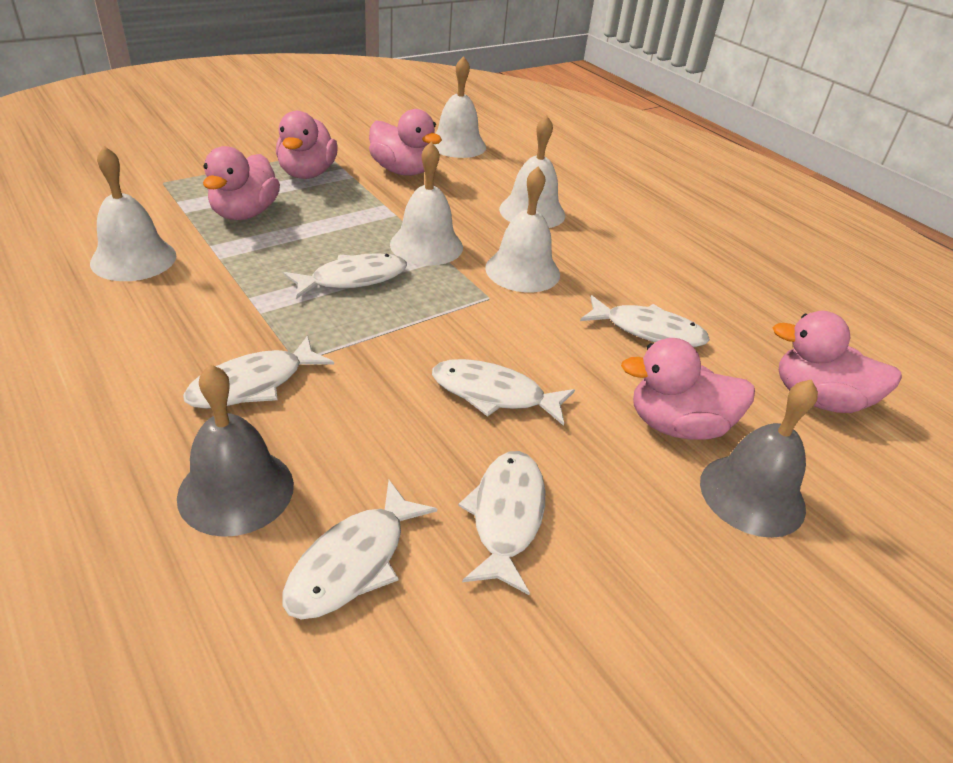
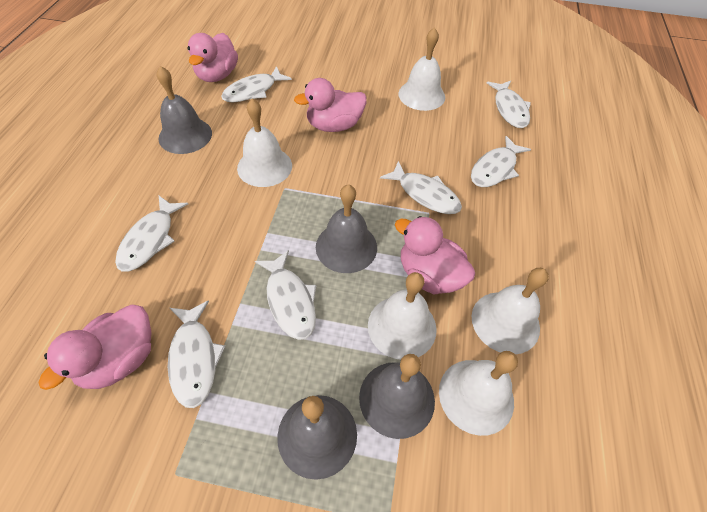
grey bell: 2 -> 4
pink duck: 5 -> 4
white fish: 6 -> 7

